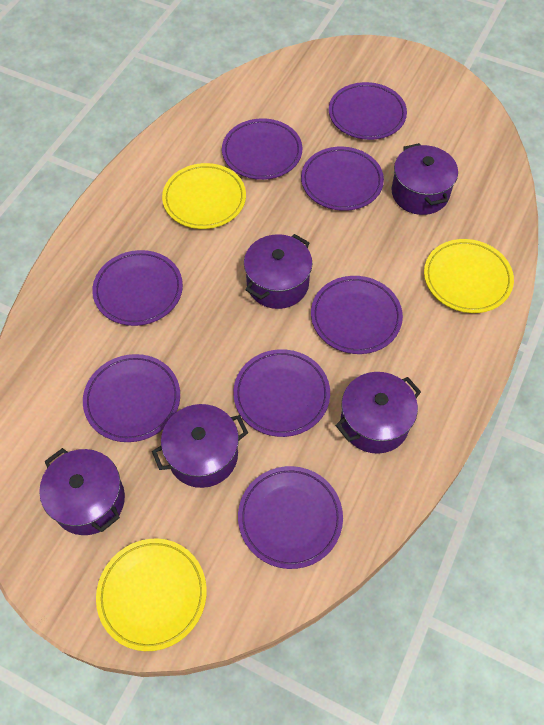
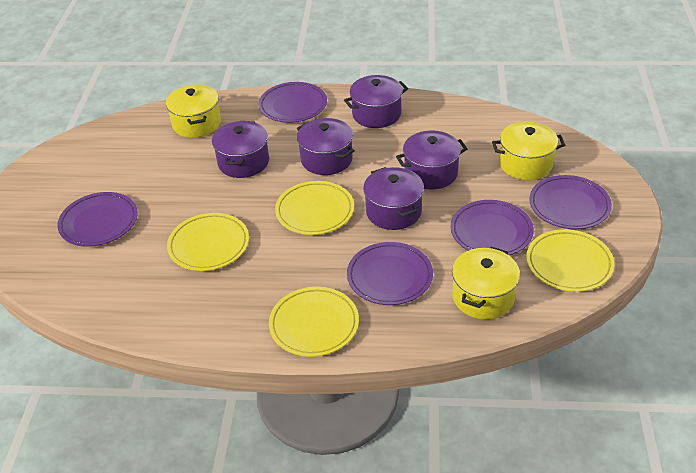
purple plate: 8 -> 5
yellow plate: 3 -> 4
yellow pot: 0 -> 3

